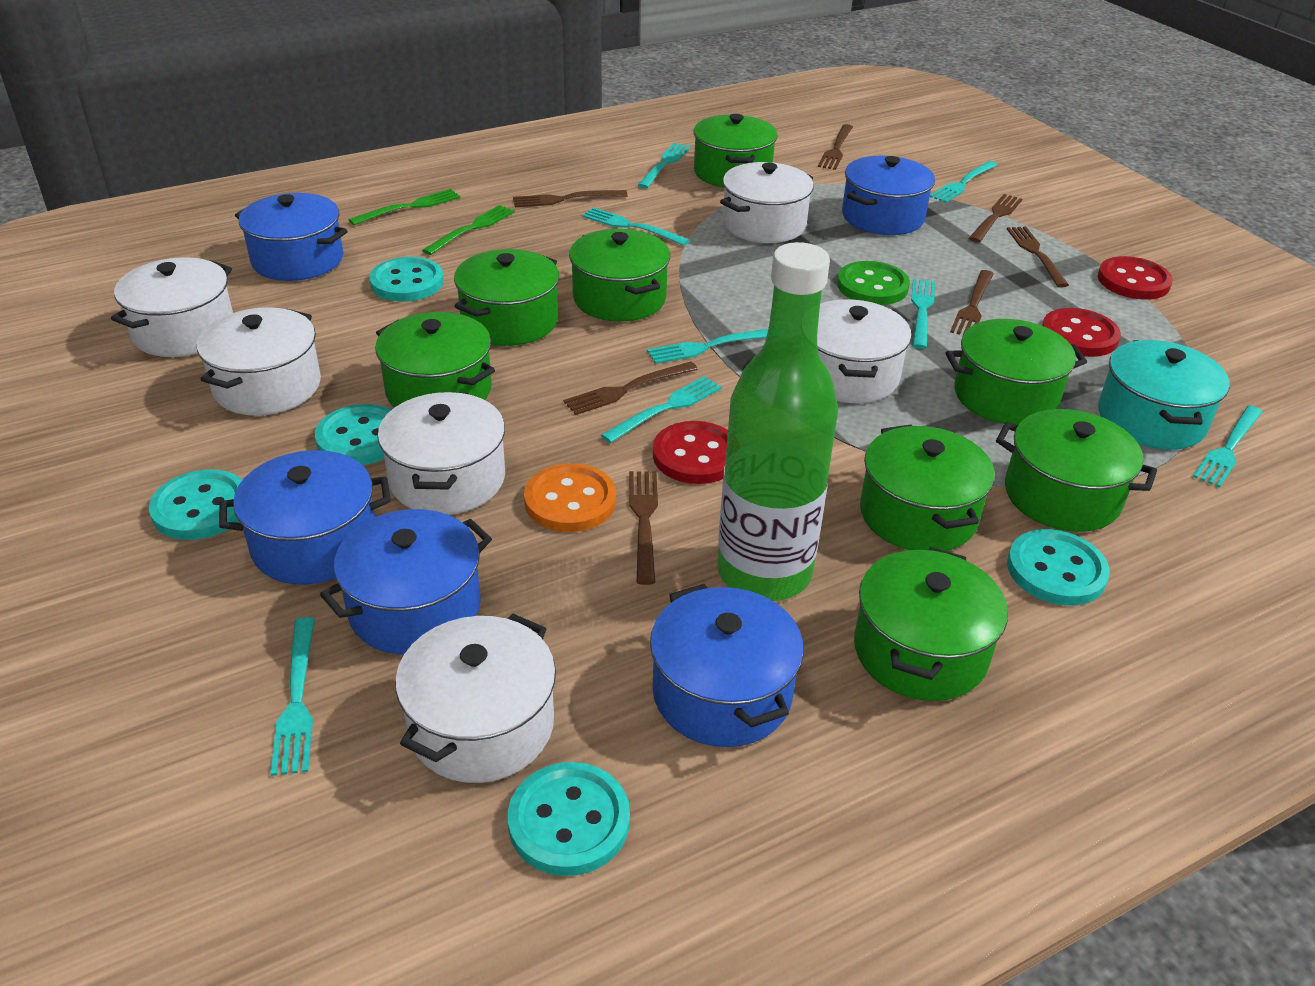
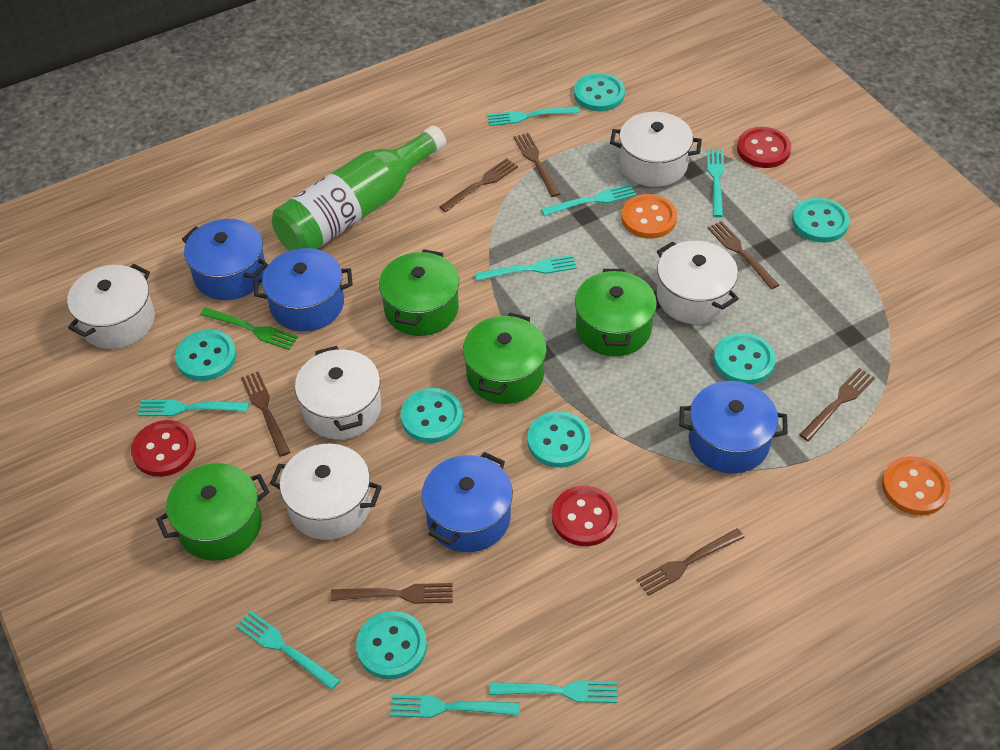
blue pot: 5 -> 4
green button: 1 -> 0
green fork: 2 -> 1
green pot: 8 -> 4
orange button: 1 -> 2
turquoise button: 5 -> 7
turquoise pot: 1 -> 0
white pot: 6 -> 5

